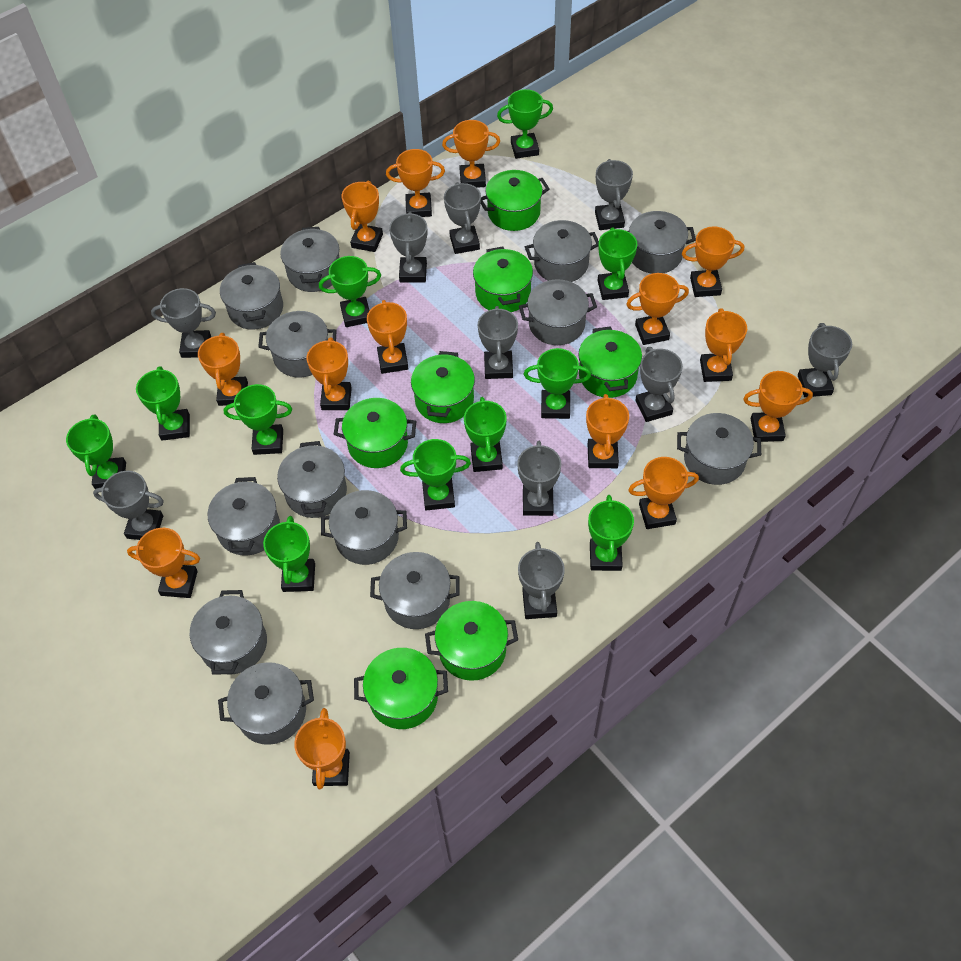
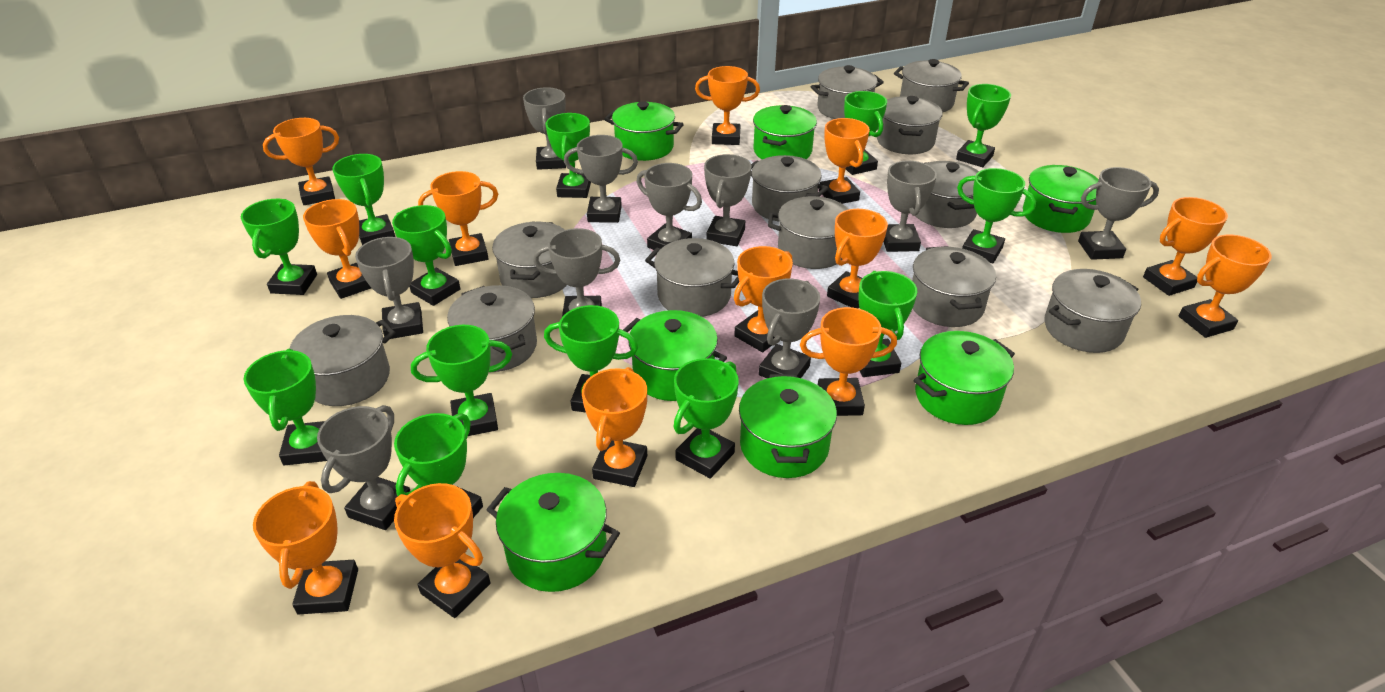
green trophy: 11 -> 13
grey pot: 13 -> 12
orange trophy: 14 -> 13

